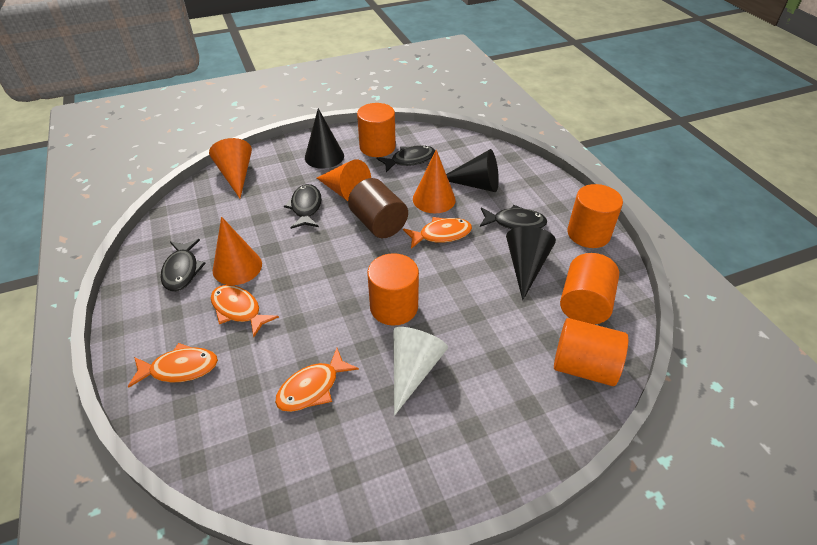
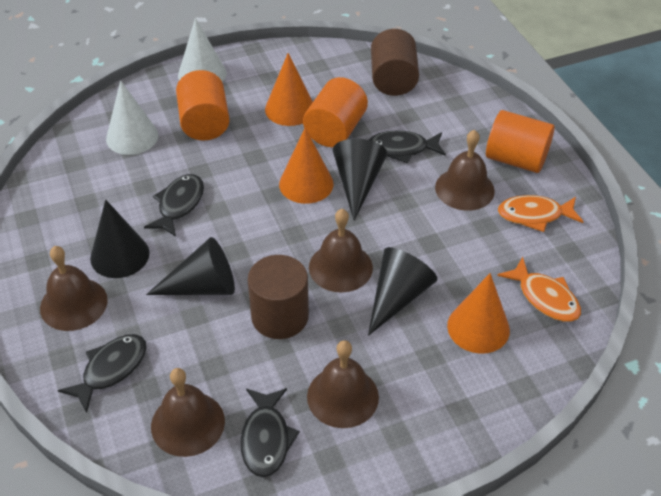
black cone: 3 -> 4
brown bell: 0 -> 5
brown cylinder: 1 -> 2
orange cone: 4 -> 3
orange cylinder: 5 -> 3
orange fish: 4 -> 2
white cone: 1 -> 2

